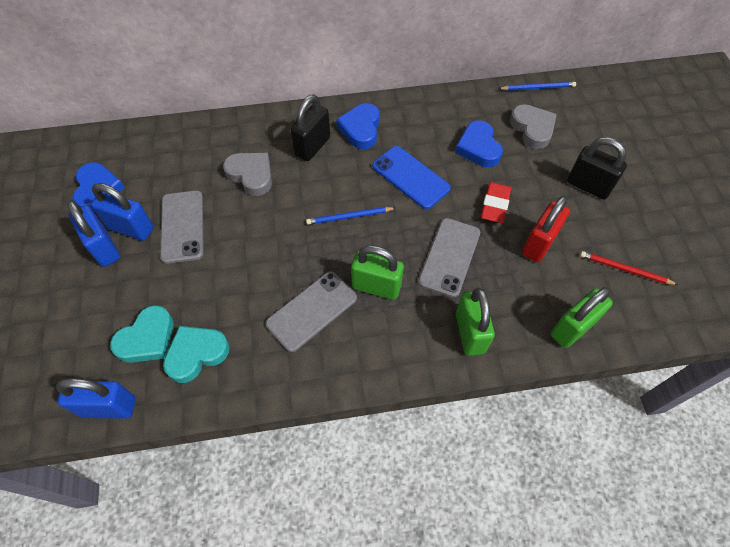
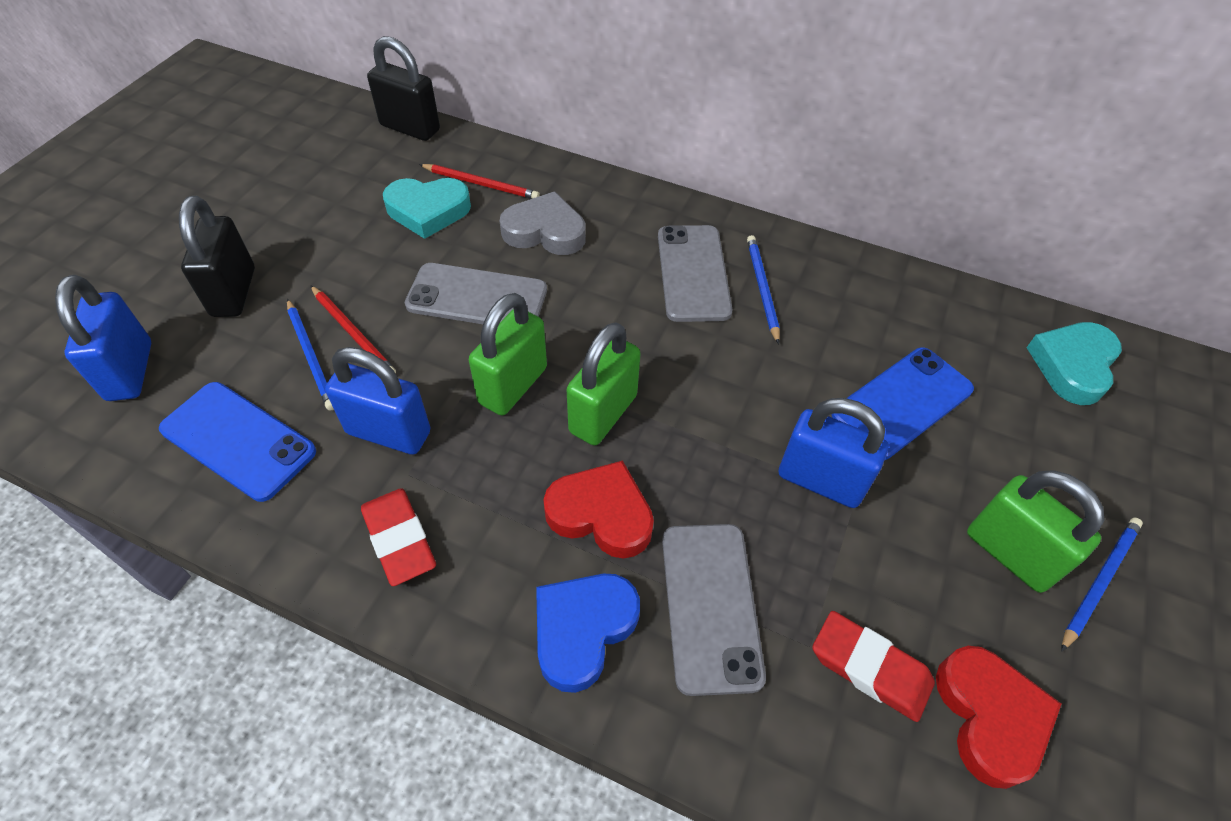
blue heart: 3 -> 1
blue pencil: 2 -> 3
blue phone: 1 -> 2
grey heart: 2 -> 1
red eraser: 1 -> 2
red heart: 0 -> 2
red padlock: 1 -> 0
red pencil: 1 -> 2

